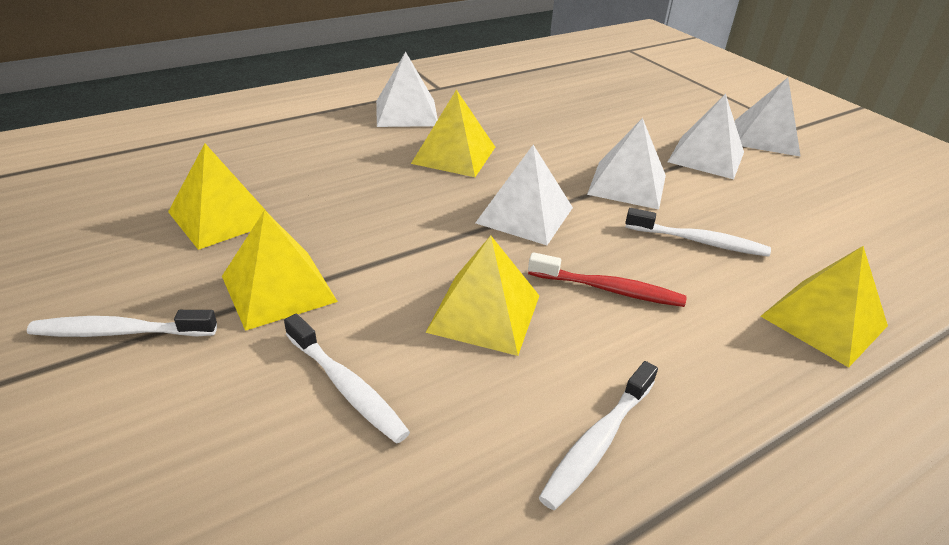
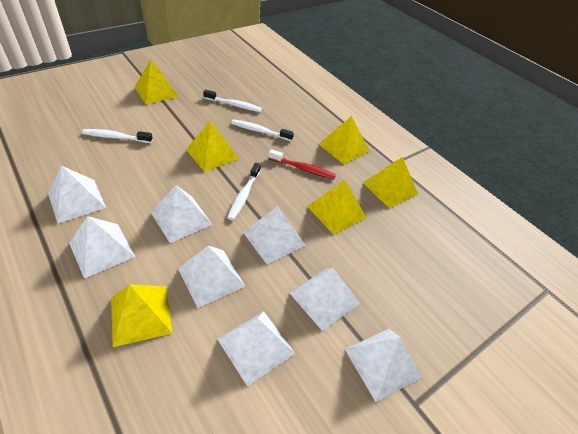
white pyramid: 5 -> 8
yellow pyramid: 5 -> 6

